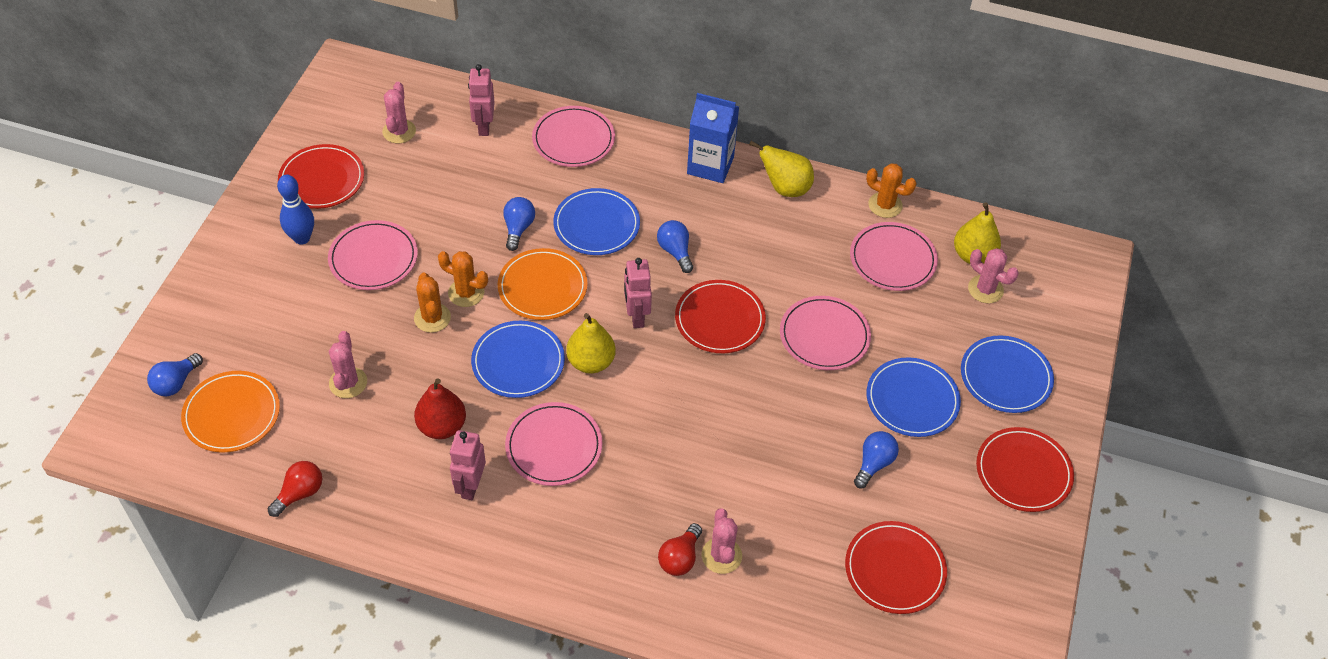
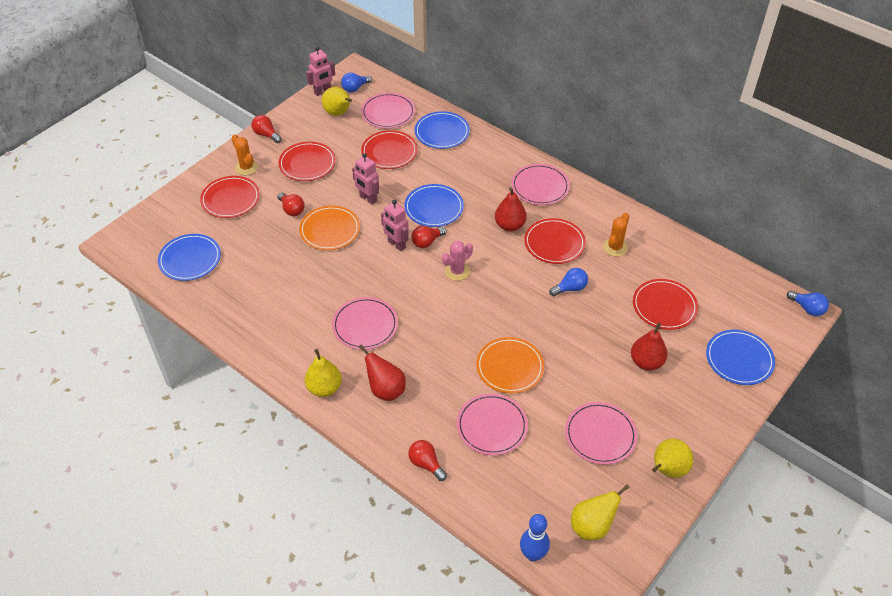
blue carton: 1 -> 0
blue light bulb: 4 -> 3
orange cactus: 3 -> 2
pink cactus: 4 -> 1
red light bulb: 2 -> 4
red pear: 1 -> 3
red plate: 4 -> 5
yellow pear: 3 -> 4

